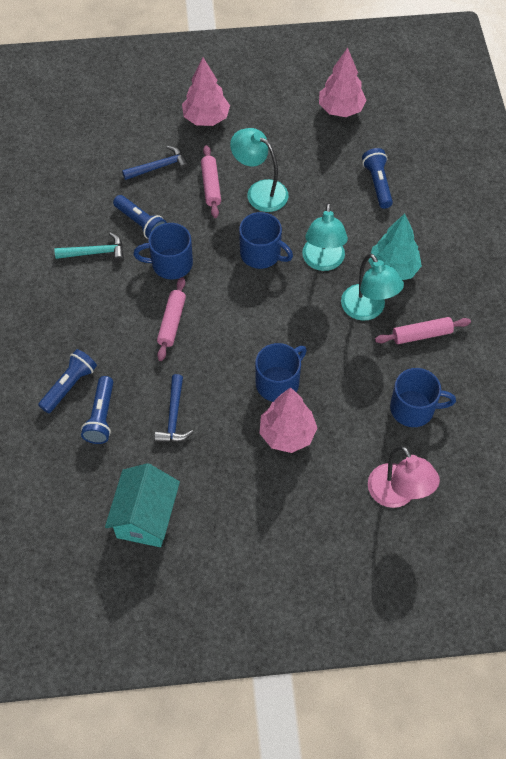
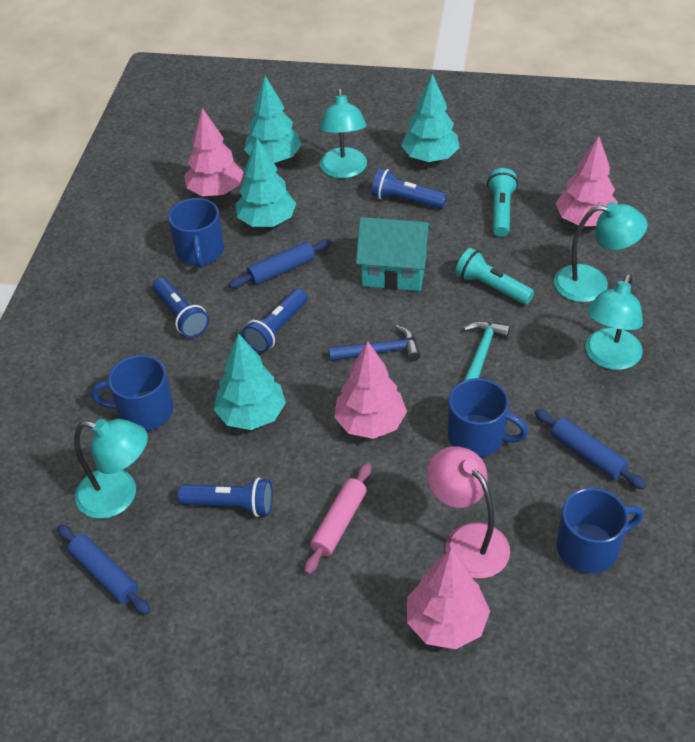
blue hammer: 2 -> 1
blue rolling pin: 0 -> 3
pink rolling pin: 3 -> 1
pink tree: 3 -> 4
turquoise flashlight: 0 -> 2
turquoise lamp: 3 -> 4
turquoise tree: 1 -> 4

